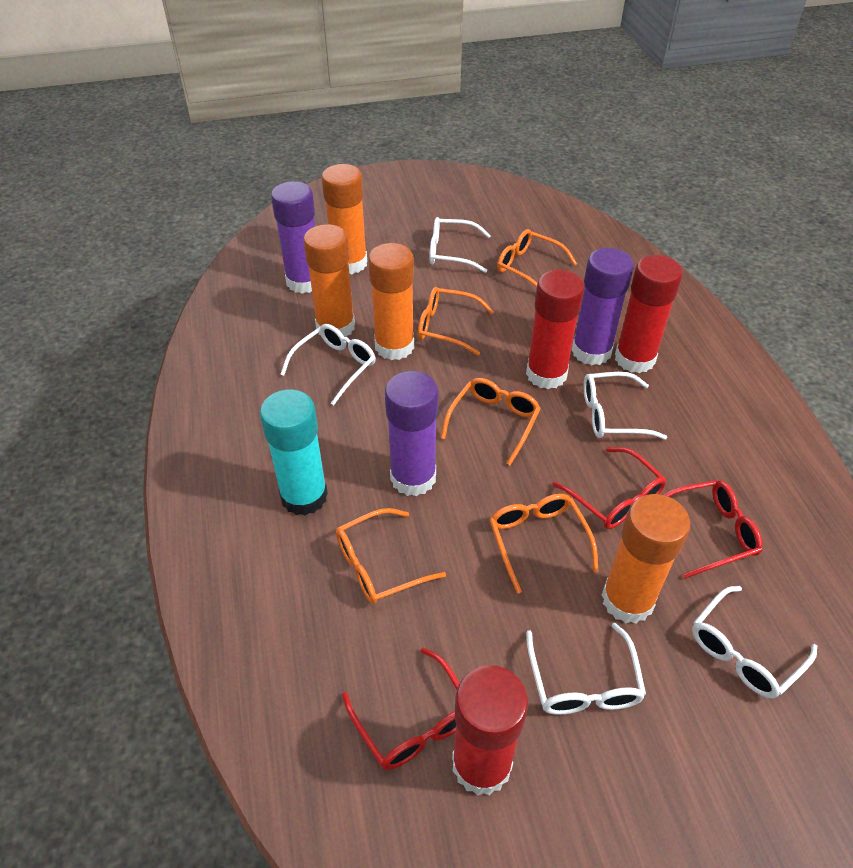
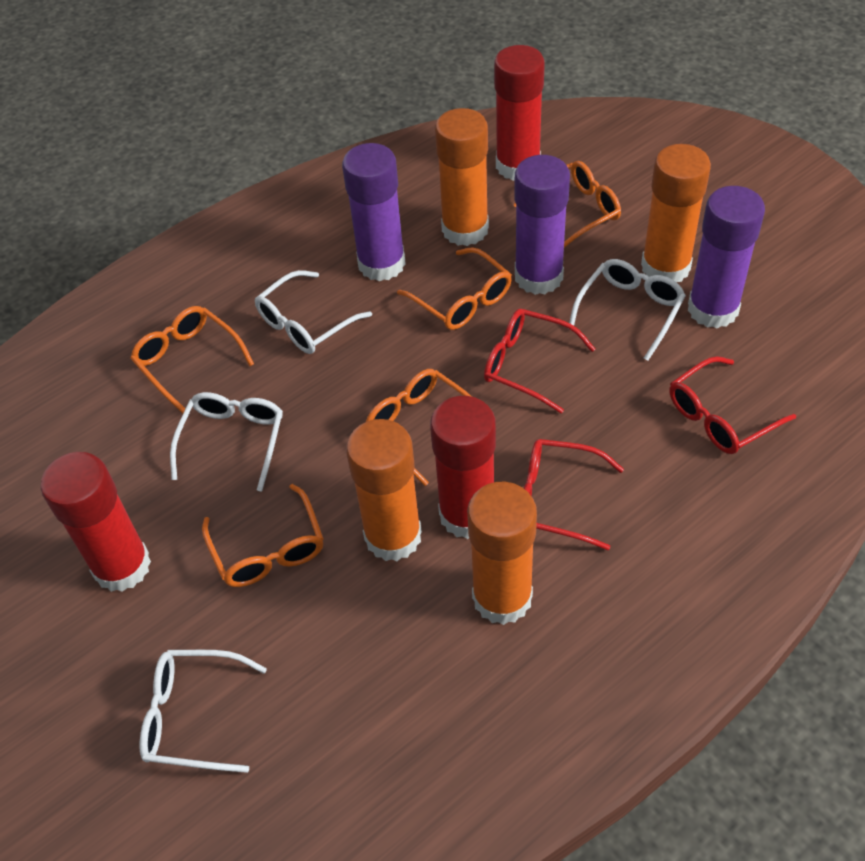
turquoise glue stick: 1 -> 0
white glasses: 5 -> 4

